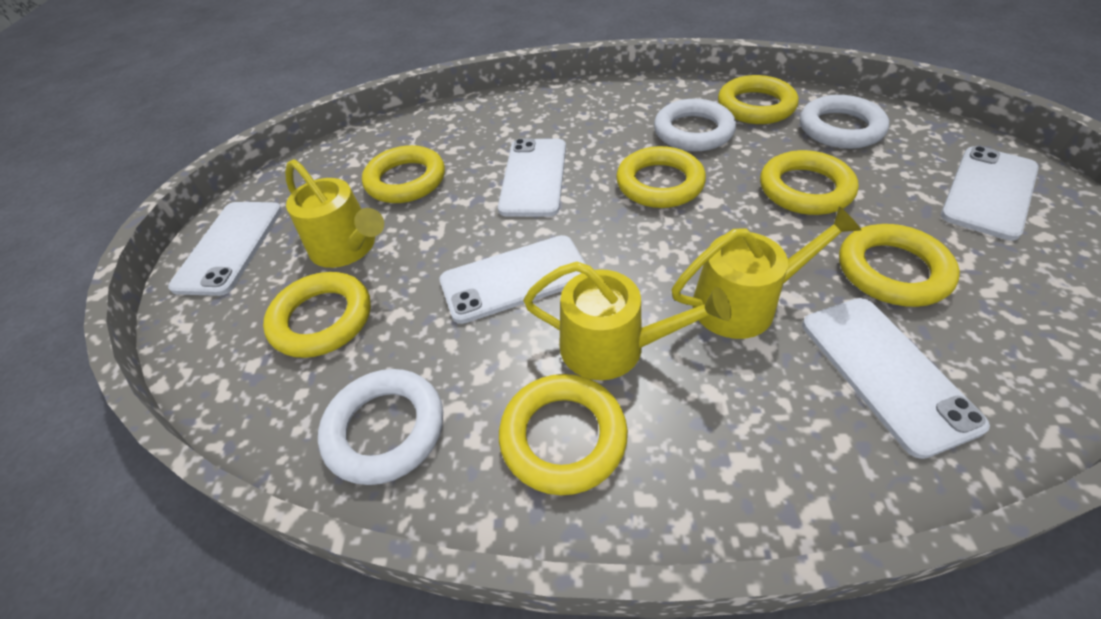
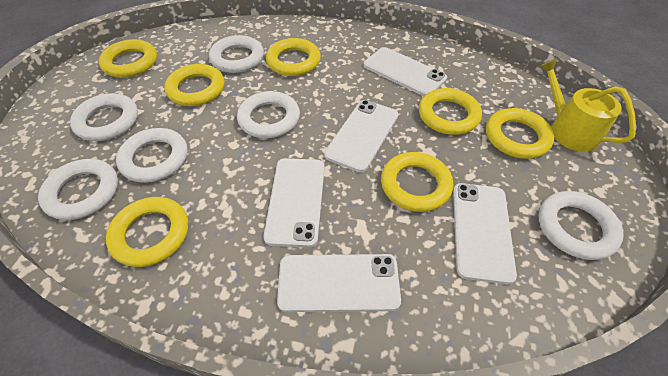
white ring: 3 -> 6
yellow watering can: 3 -> 1

